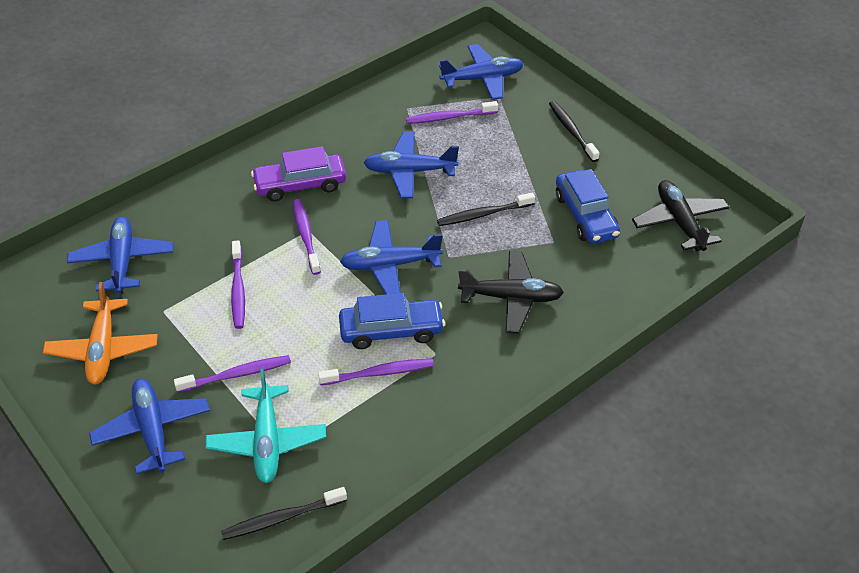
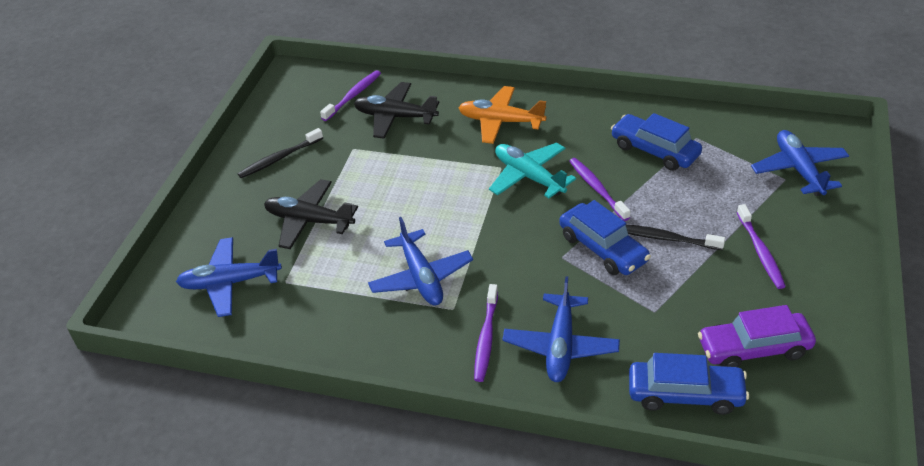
black toothbrush: 3 -> 2
blue car: 2 -> 3
blue plane: 5 -> 4
purple toothbrush: 5 -> 4

